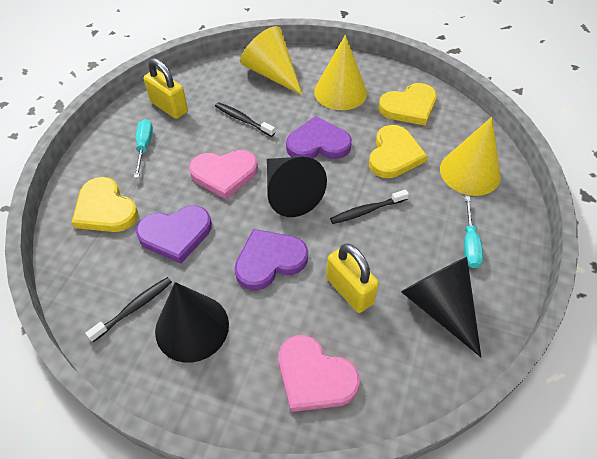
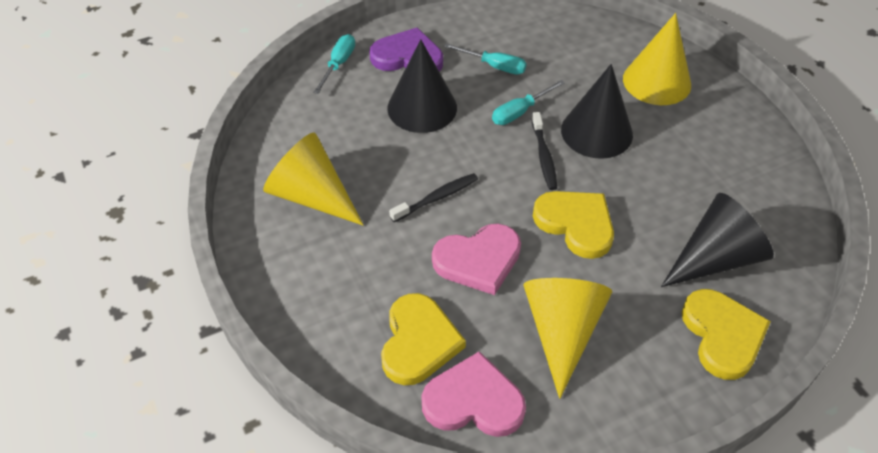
black toothbrush: 3 -> 2
purple heart: 3 -> 1
turquoise screwdriver: 2 -> 3
yellow padlock: 2 -> 0

